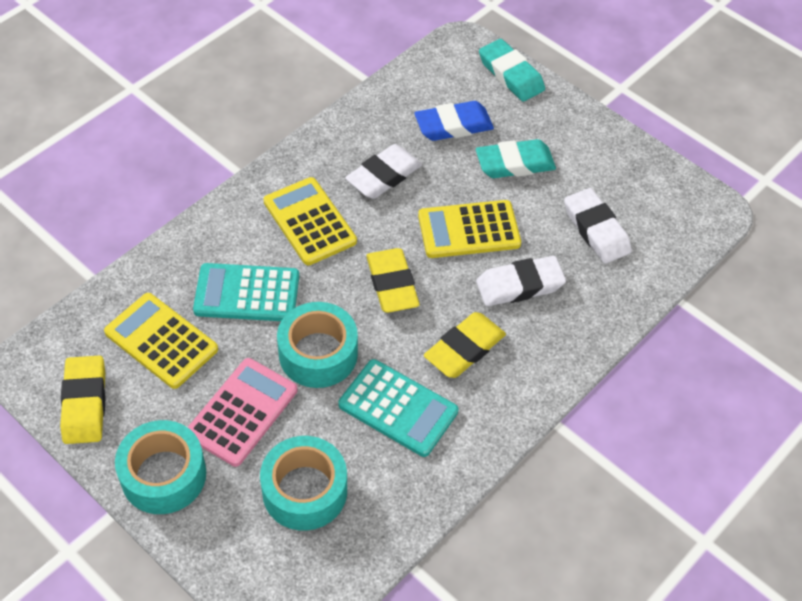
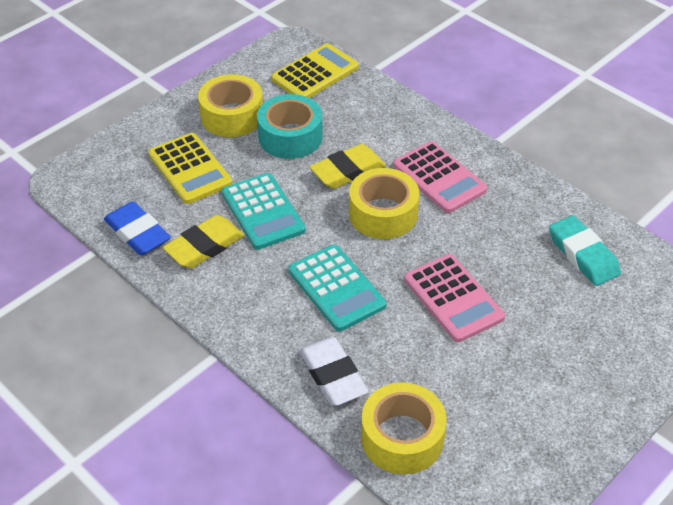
pink calculator: 1 -> 2
turquoise eraser: 2 -> 1
turquoise tape: 3 -> 1
white eraser: 3 -> 1
yellow calculator: 3 -> 2
yellow eraser: 3 -> 2
yellow tape: 0 -> 3

